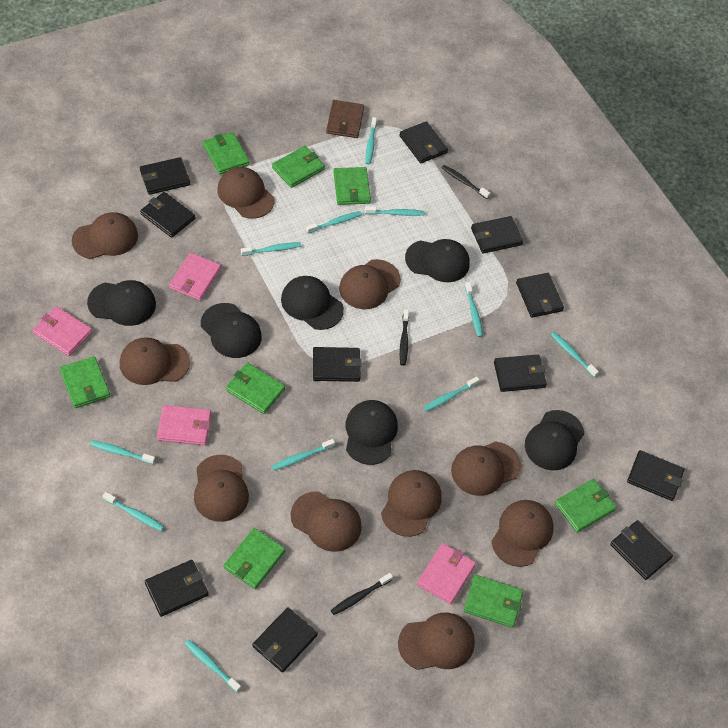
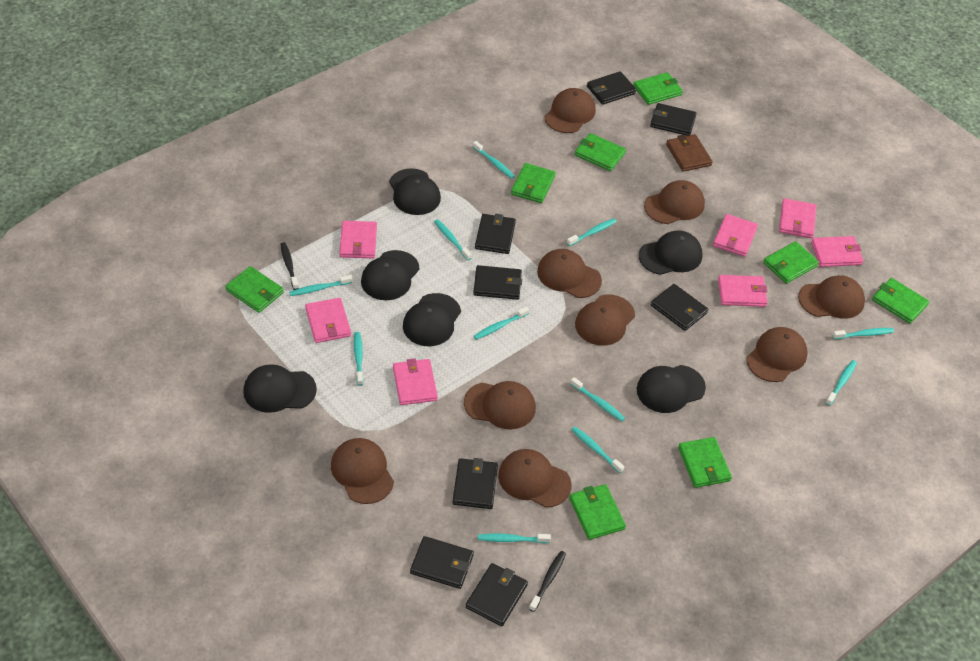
black toothbrush: 3 -> 2
black wallet: 11 -> 8
brown cap: 10 -> 9
pink wallet: 4 -> 7

